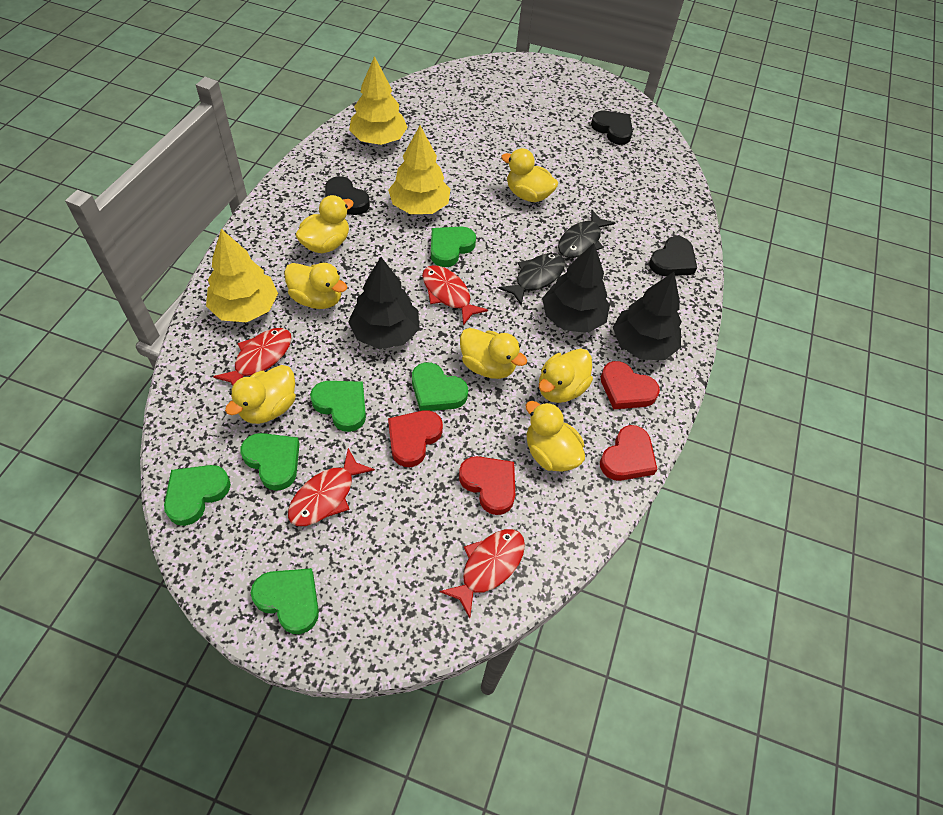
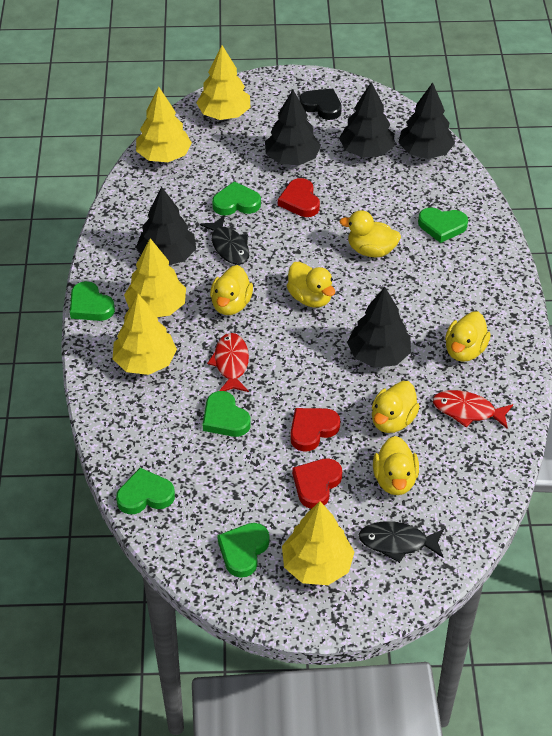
black heart: 3 -> 1
black tree: 3 -> 5
red fish: 4 -> 2
red heart: 4 -> 3
yellow duck: 7 -> 6
yellow tree: 3 -> 5

